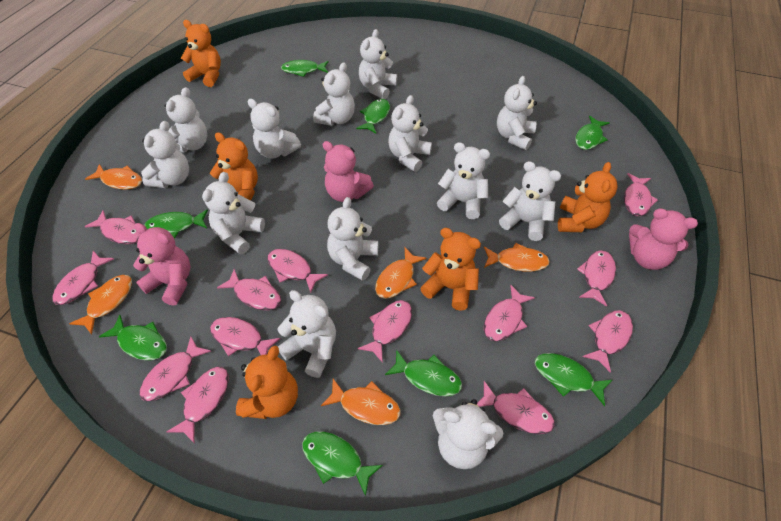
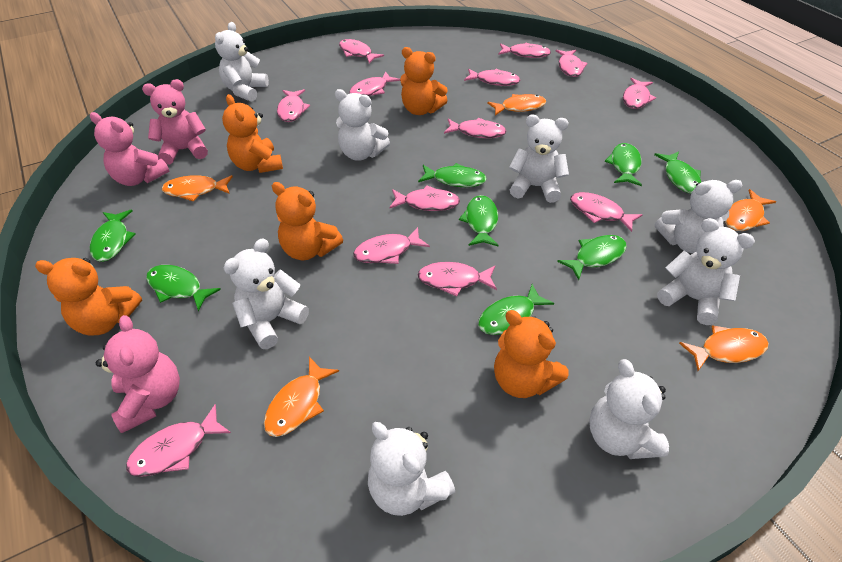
white teddy bear: 13 -> 8

